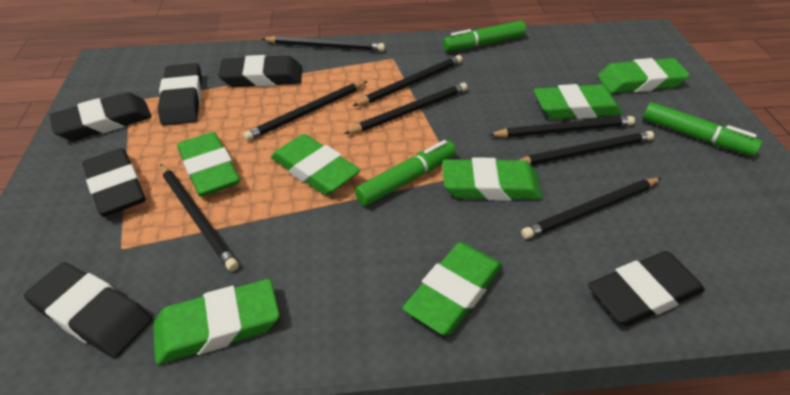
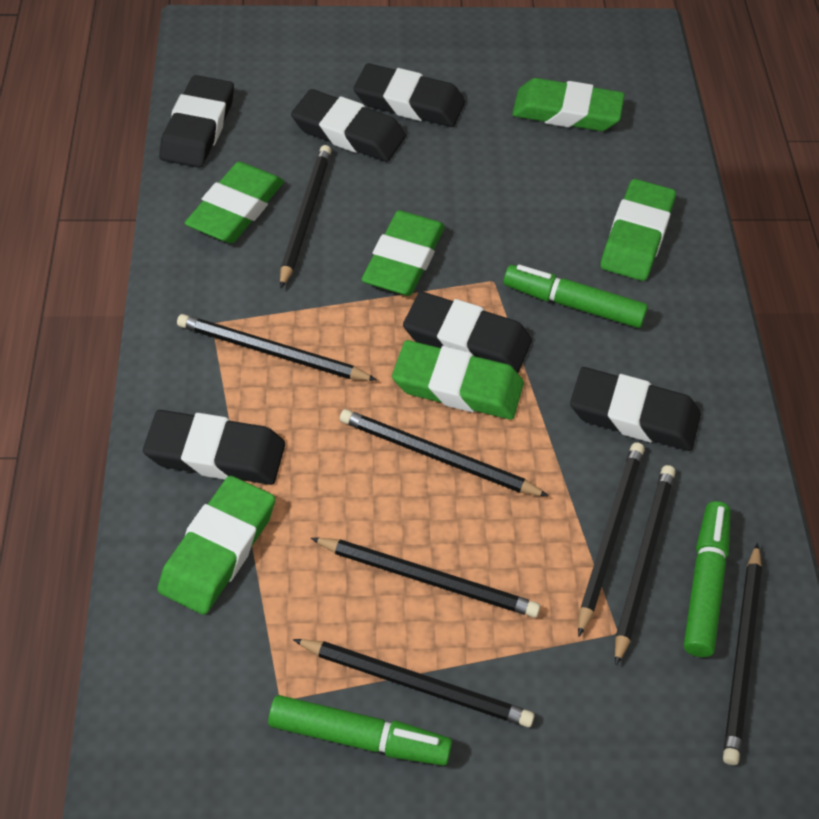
green eraser: 7 -> 6

